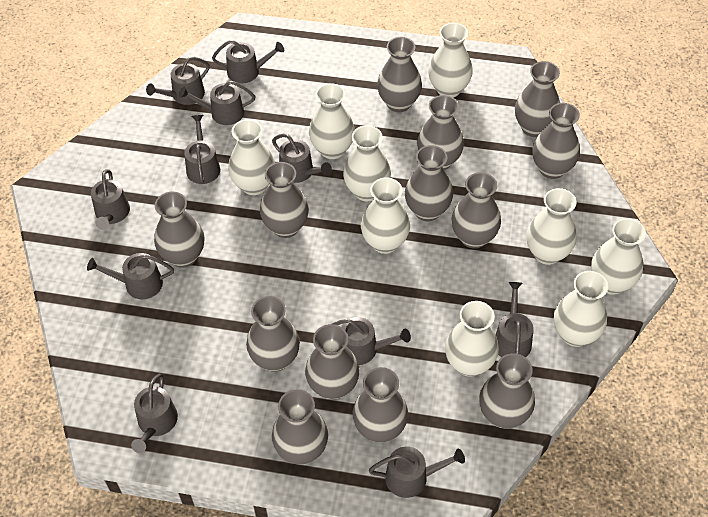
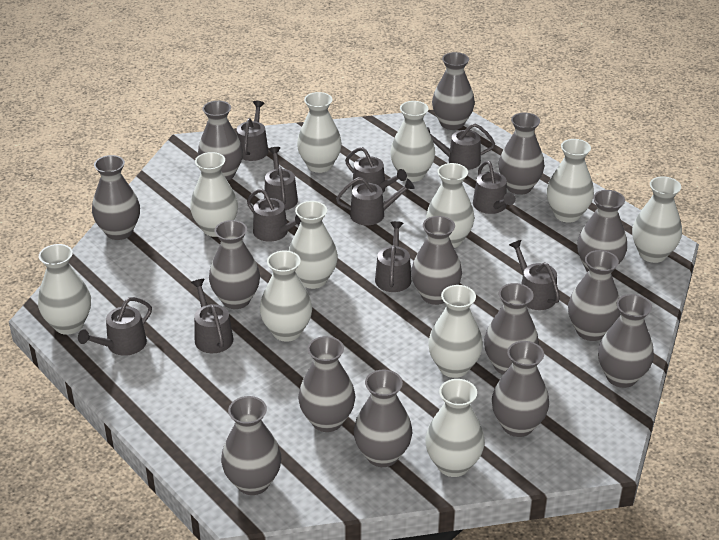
grey vase: 13 -> 14
white vase: 9 -> 11

